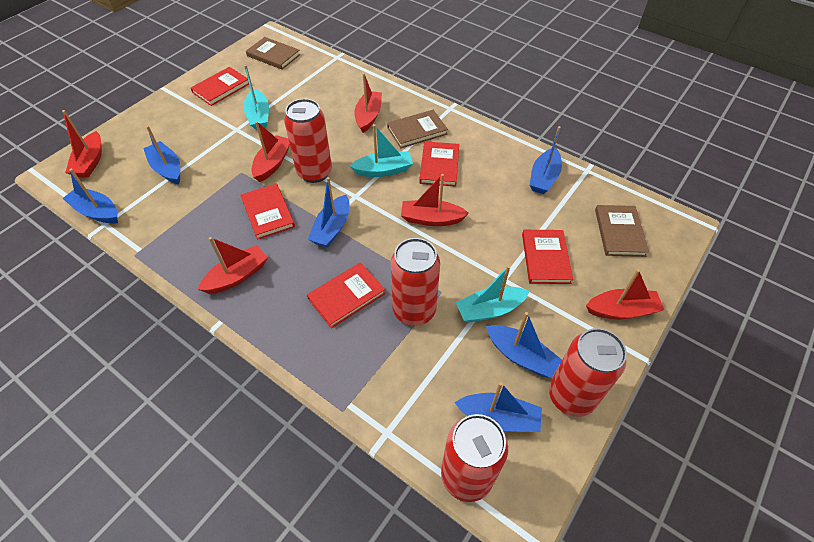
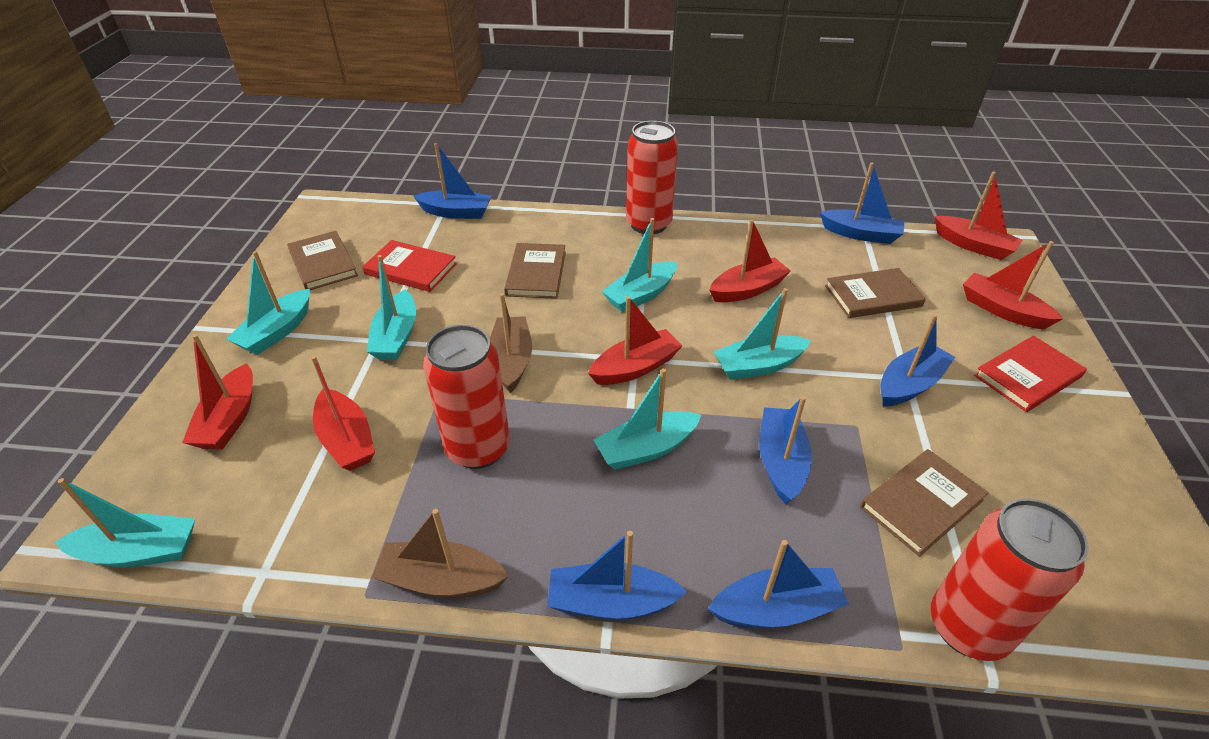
brown boat: 0 -> 2
brown book: 3 -> 4
red book: 5 -> 2
red can: 4 -> 3
turquoise boat: 3 -> 6

